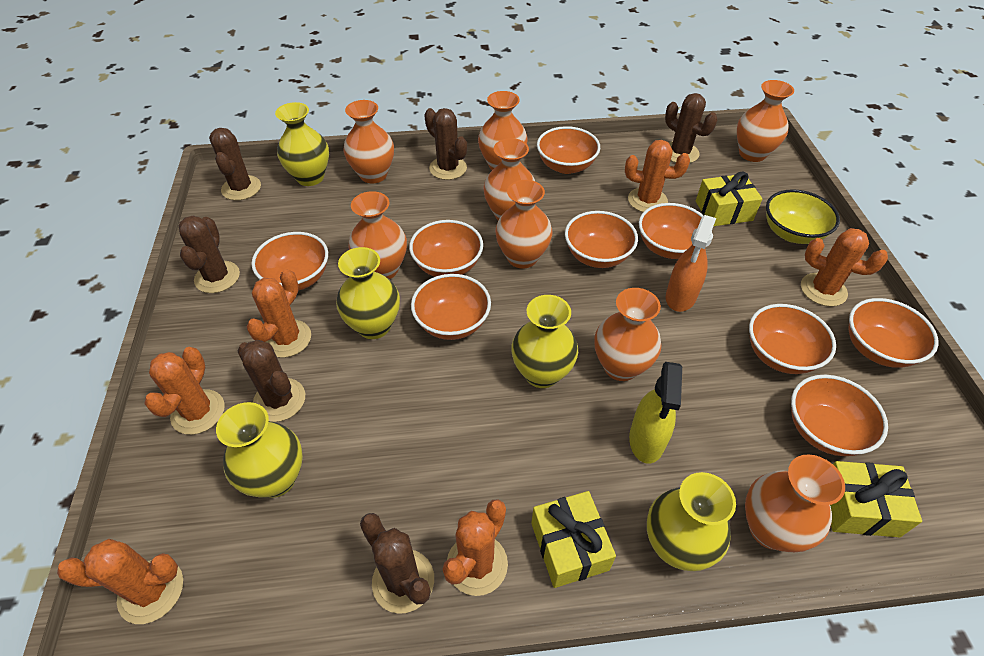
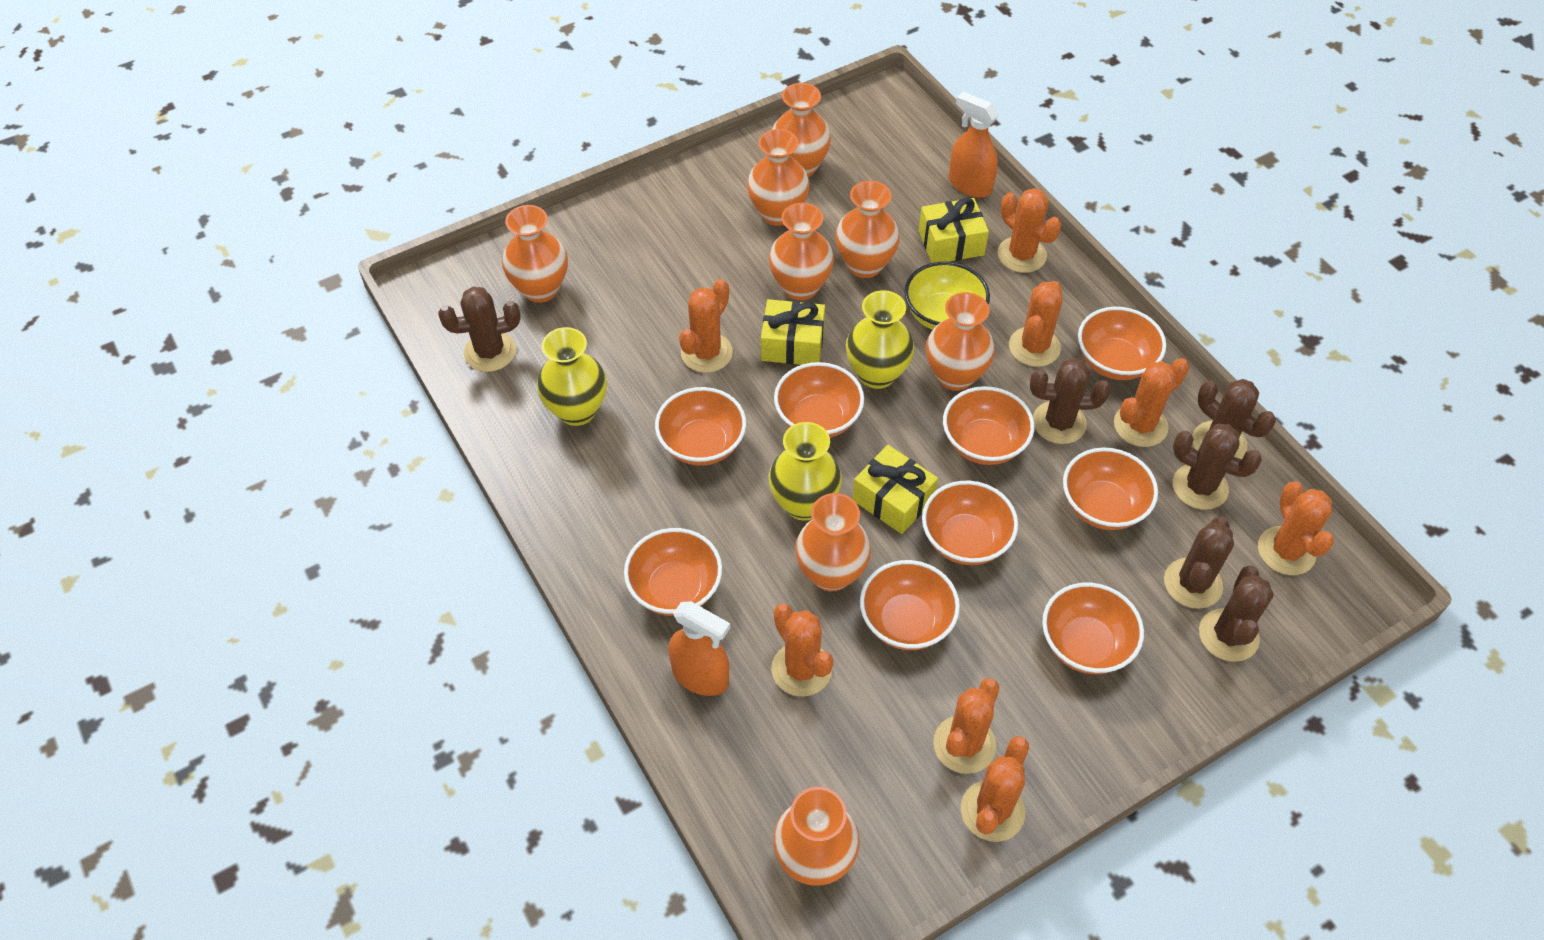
orange cactus: 6 -> 8
orange spray bottle: 1 -> 2
yellow spray bottle: 1 -> 0
yellow vase: 5 -> 3

